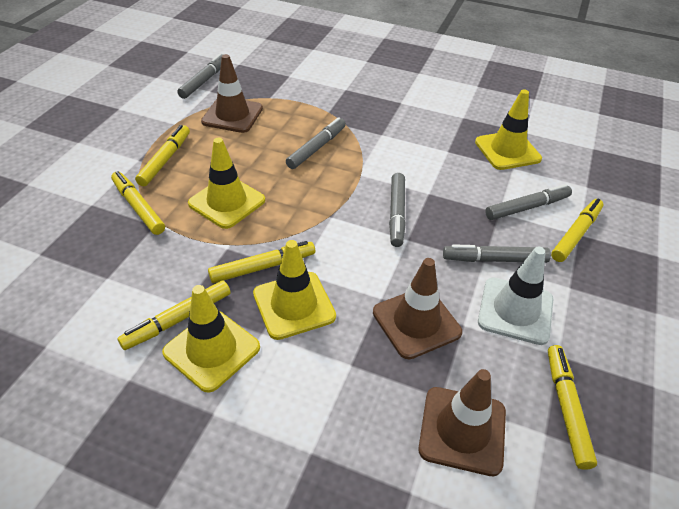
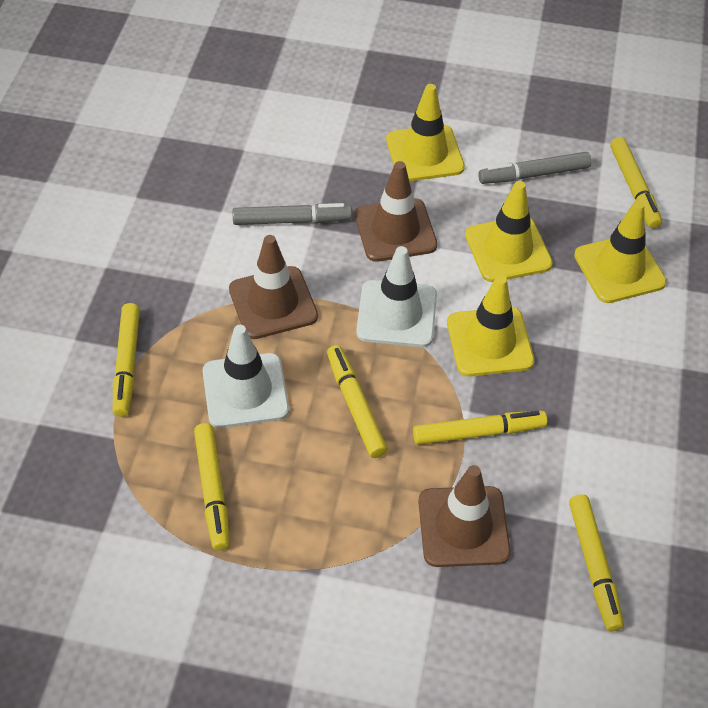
grey marker: 5 -> 2
white traffic cone: 1 -> 2

